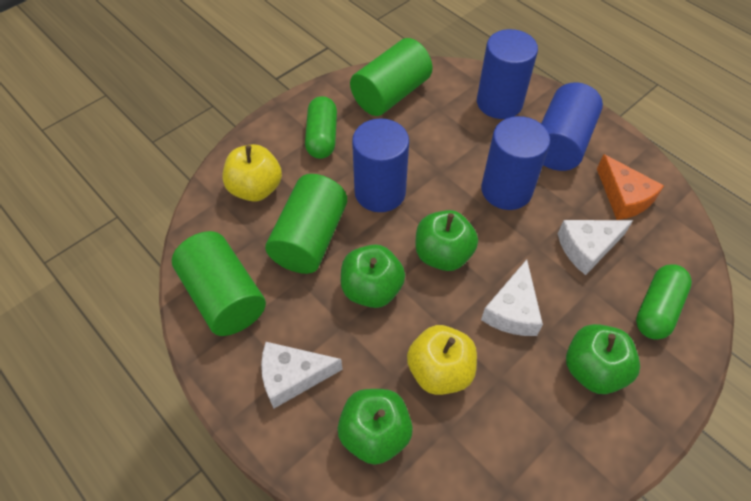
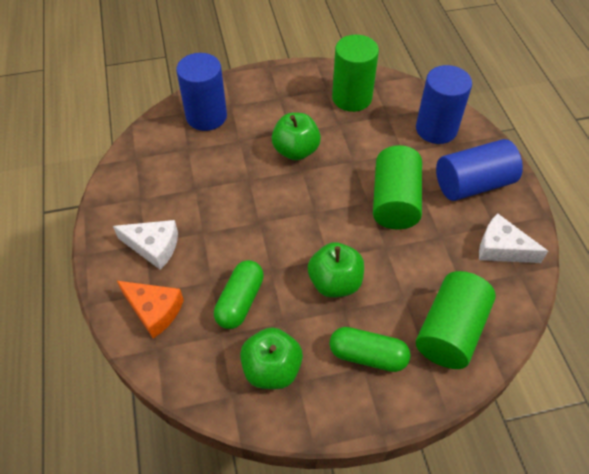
blue cylinder: 4 -> 3
green apple: 4 -> 3
white cheese: 3 -> 2
yellow apple: 2 -> 0

